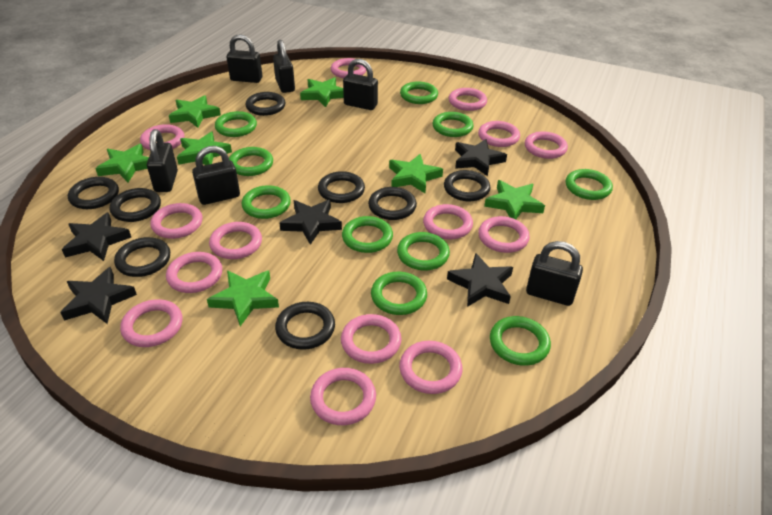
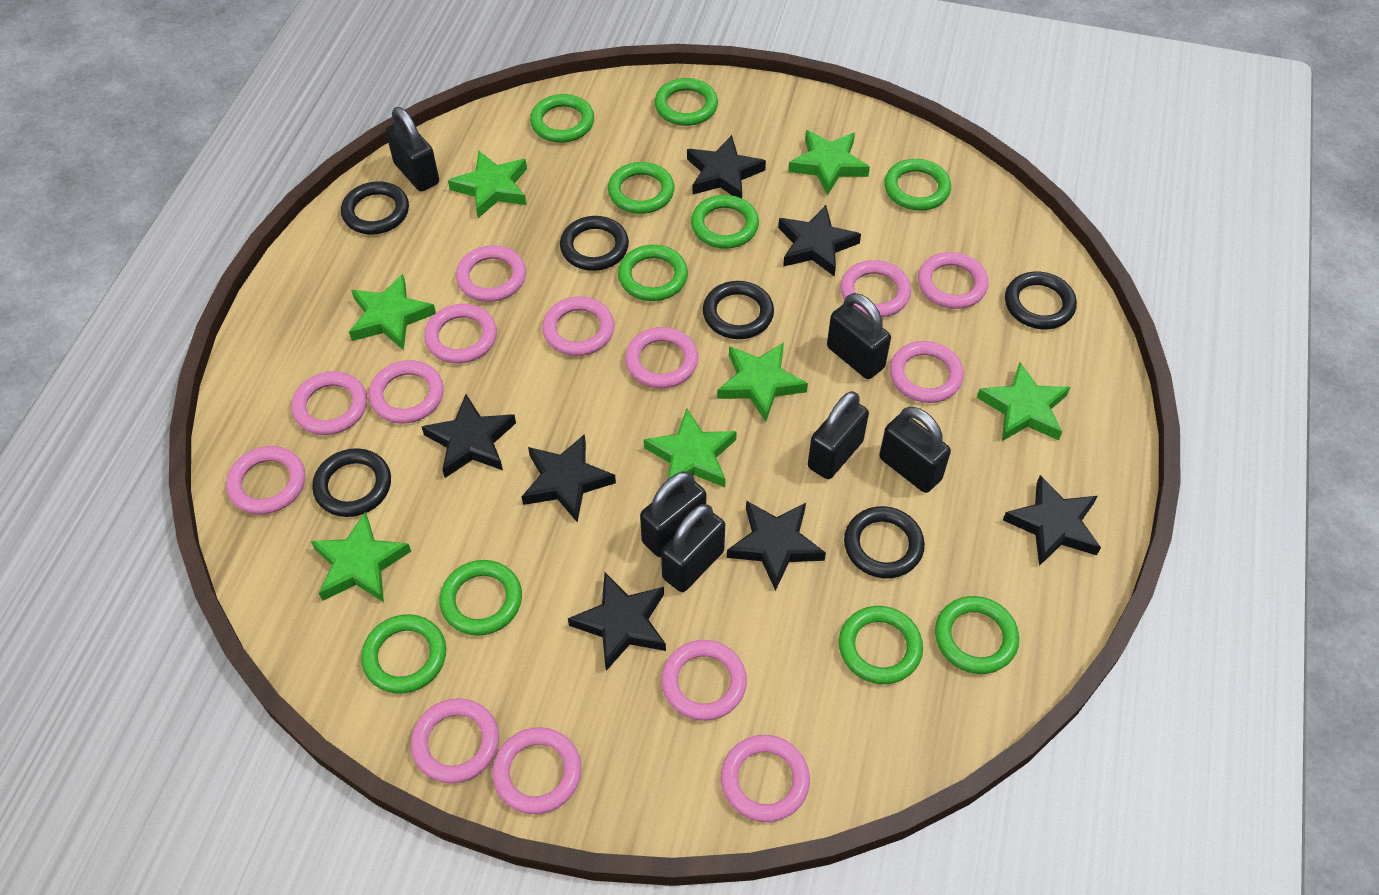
black ring: 8 -> 6
black star: 5 -> 7

